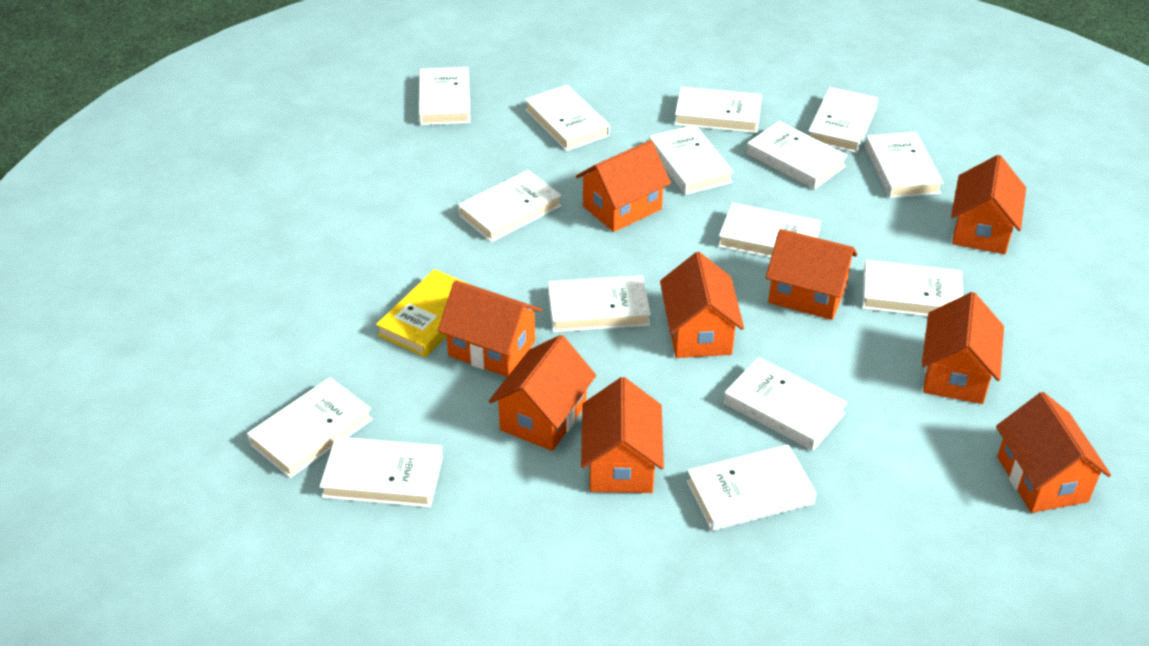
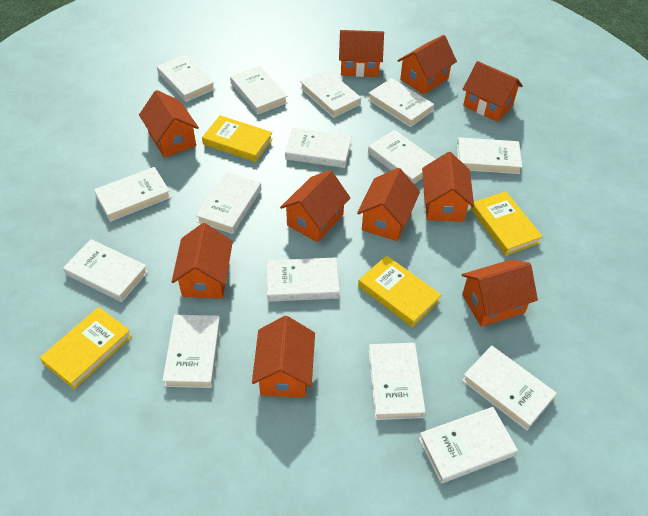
orange house: 9 -> 10
yellow book: 1 -> 4

